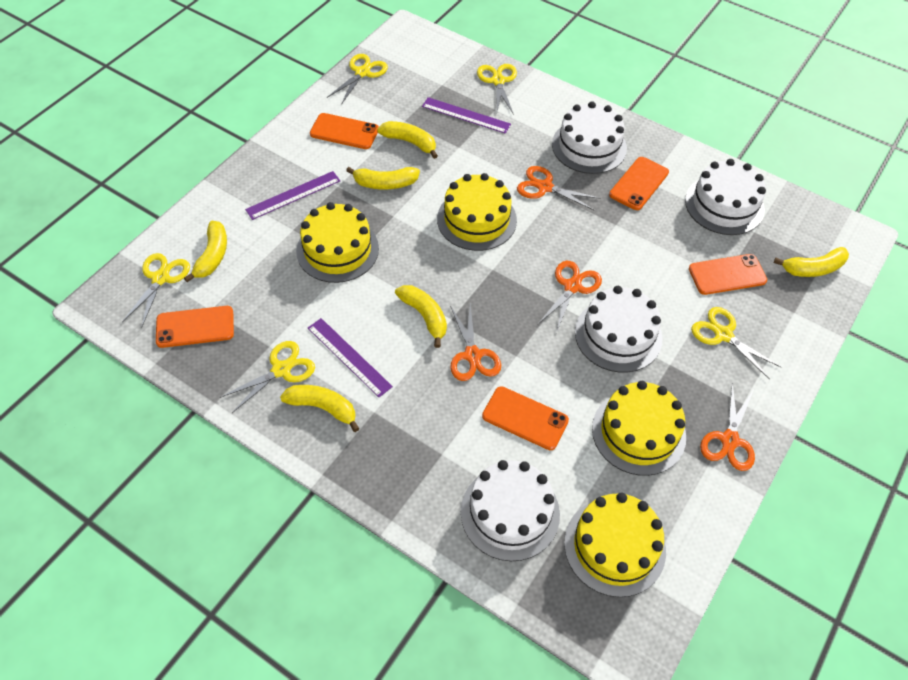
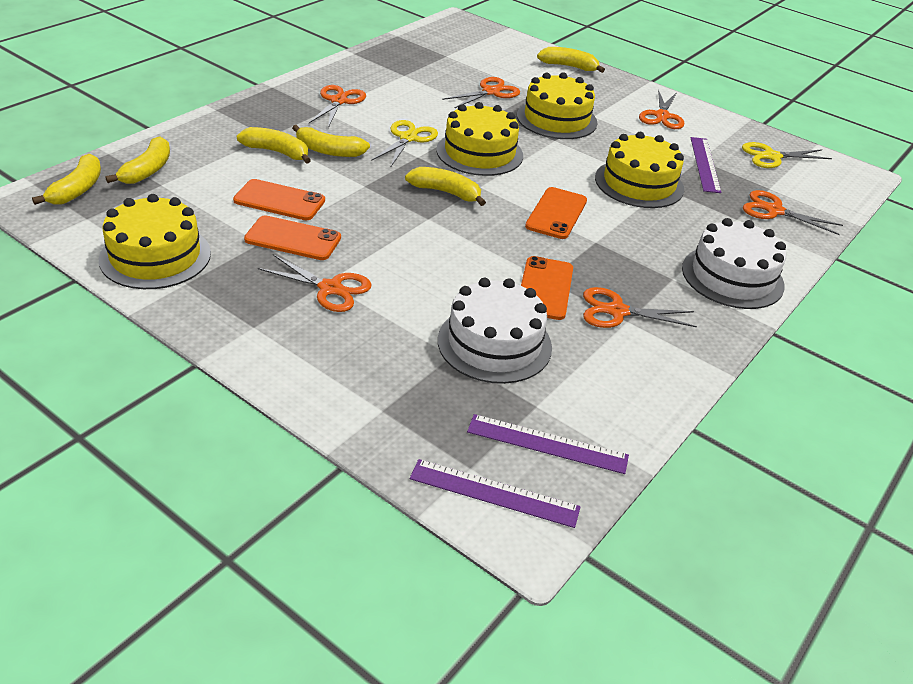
orange phone: 5 -> 4
orange scissors: 4 -> 6
white cake: 4 -> 2
yellow scissors: 5 -> 2

